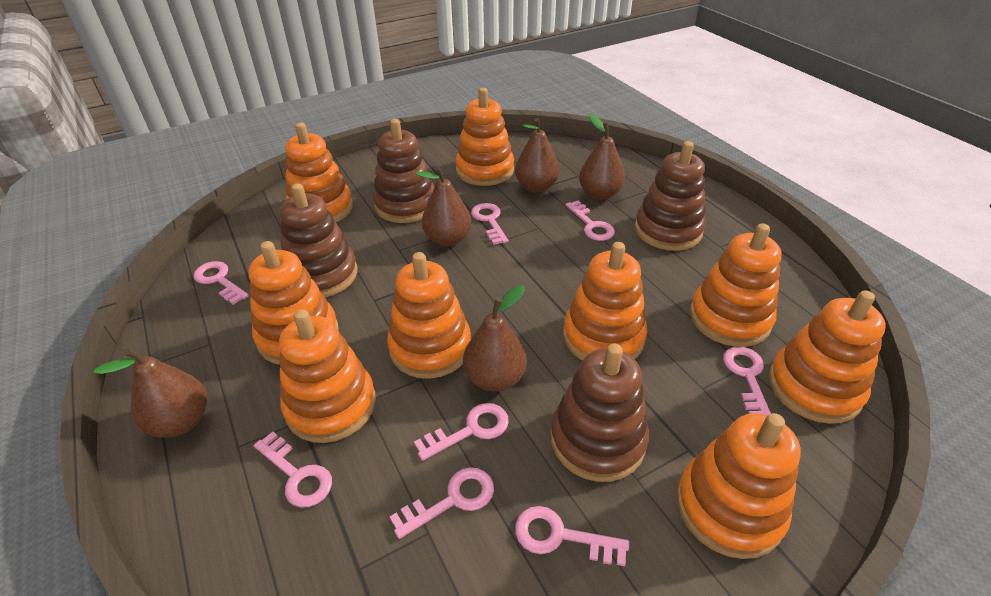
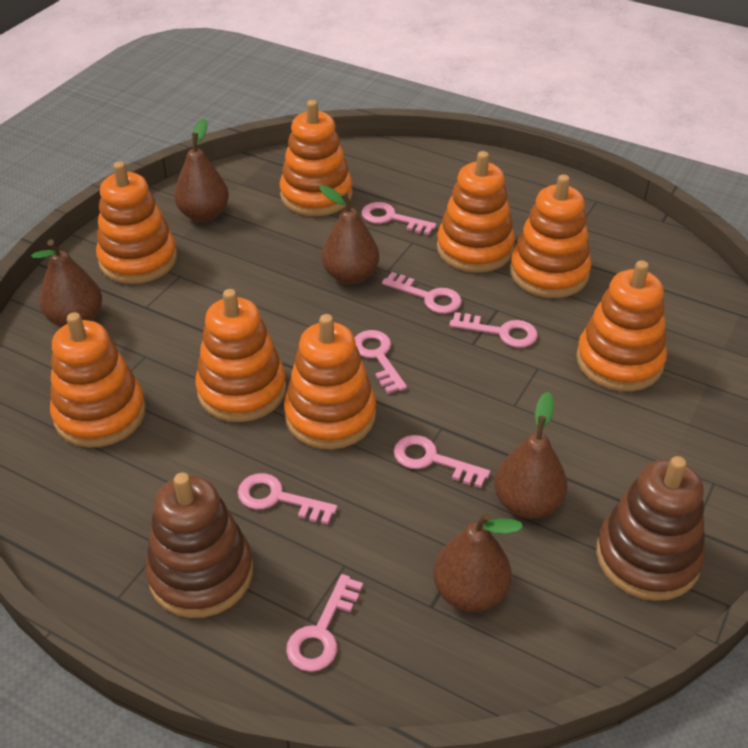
brown stacking toy: 4 -> 2
orange stacking toy: 9 -> 8
pink key: 8 -> 7

